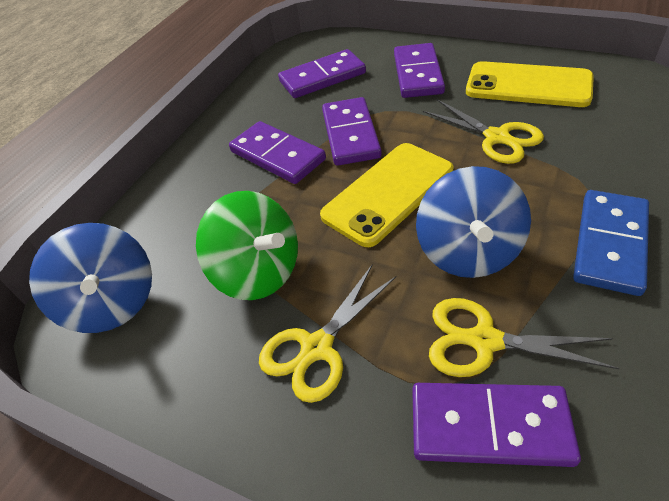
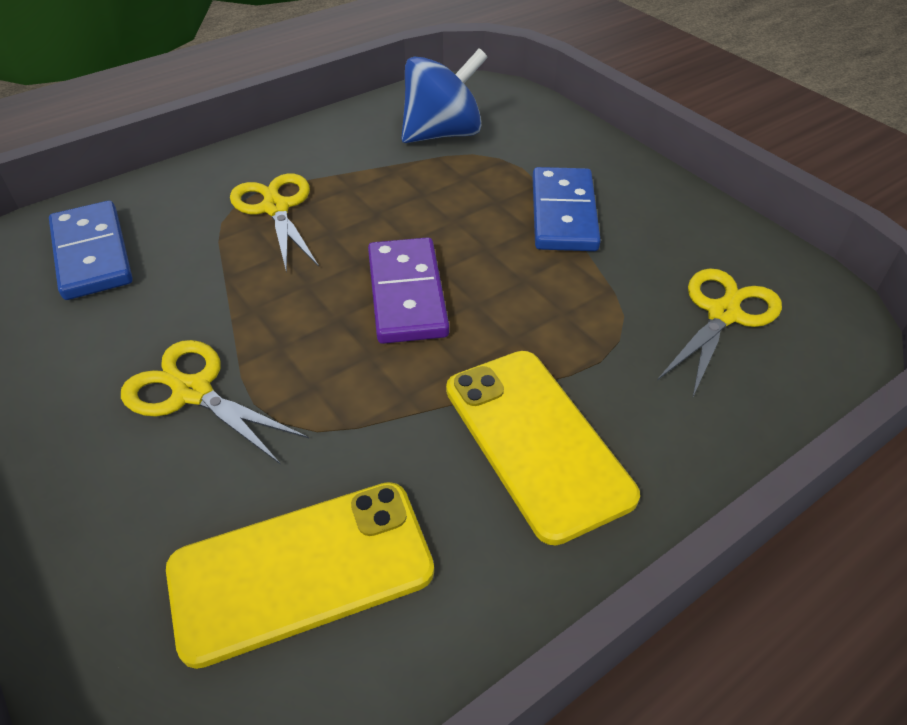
blue domino: 1 -> 2
blue spinning top: 2 -> 1
green spinning top: 1 -> 0
purple domino: 5 -> 1

